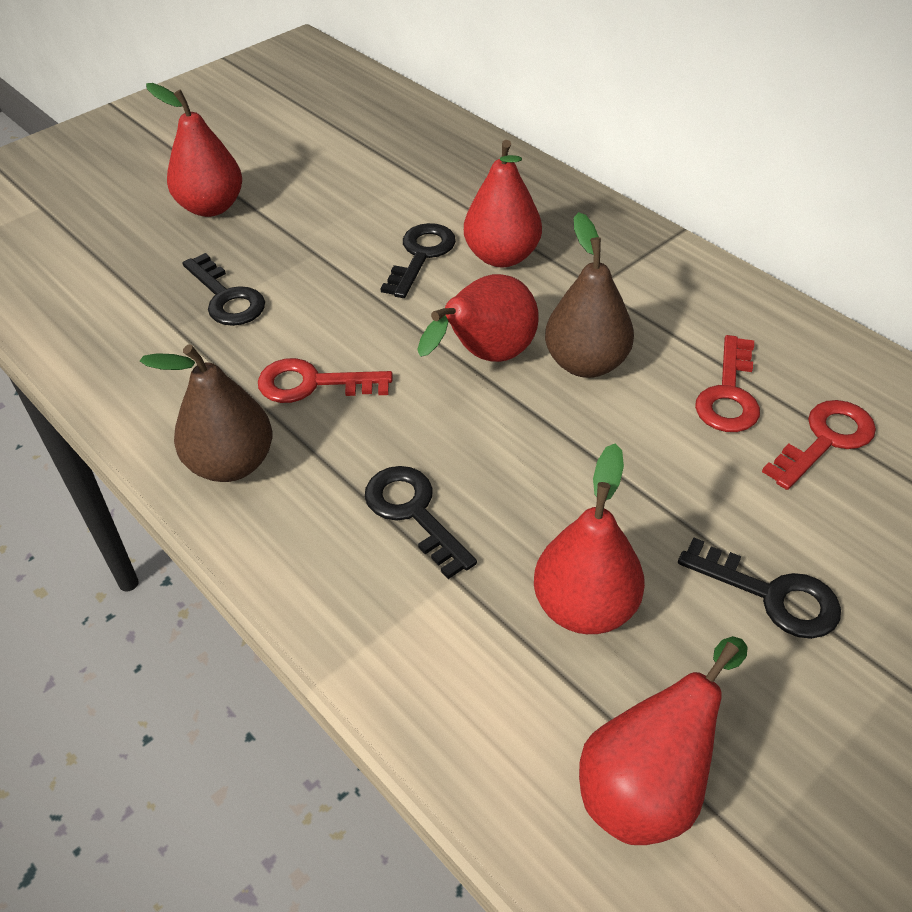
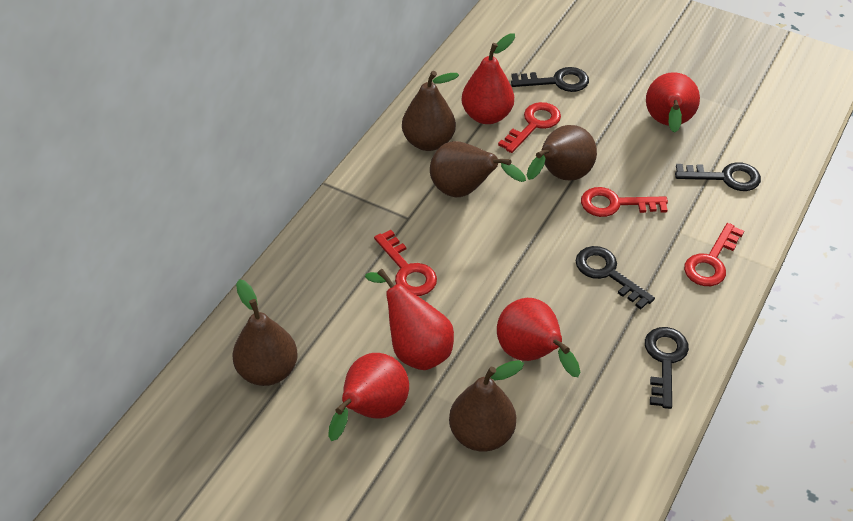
brown pear: 2 -> 5
red key: 3 -> 4

